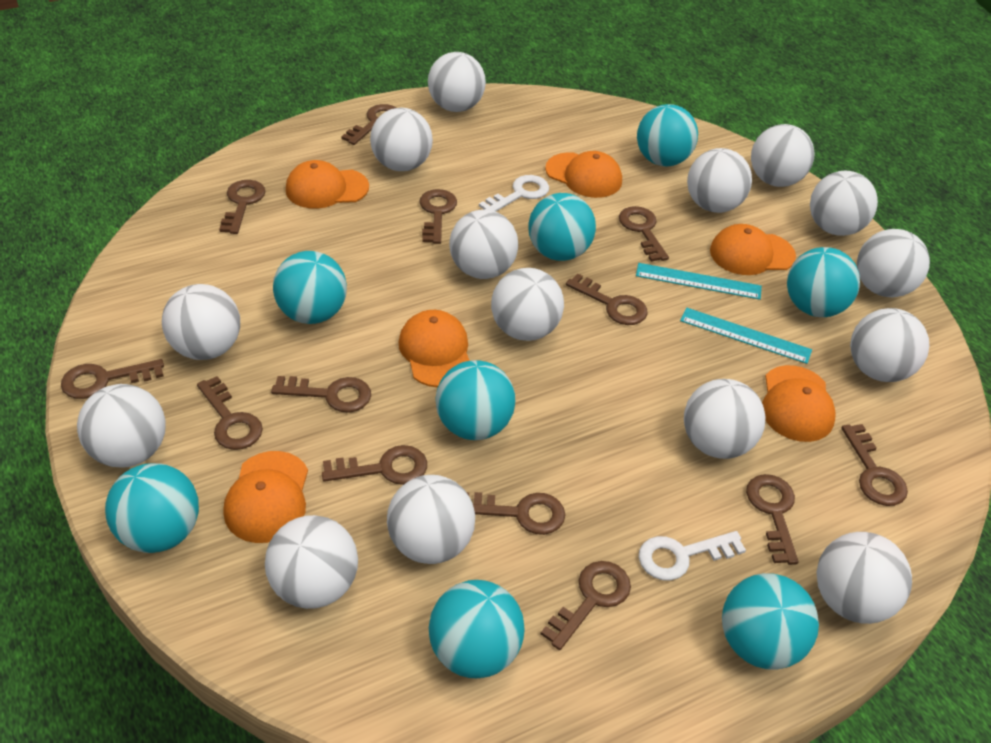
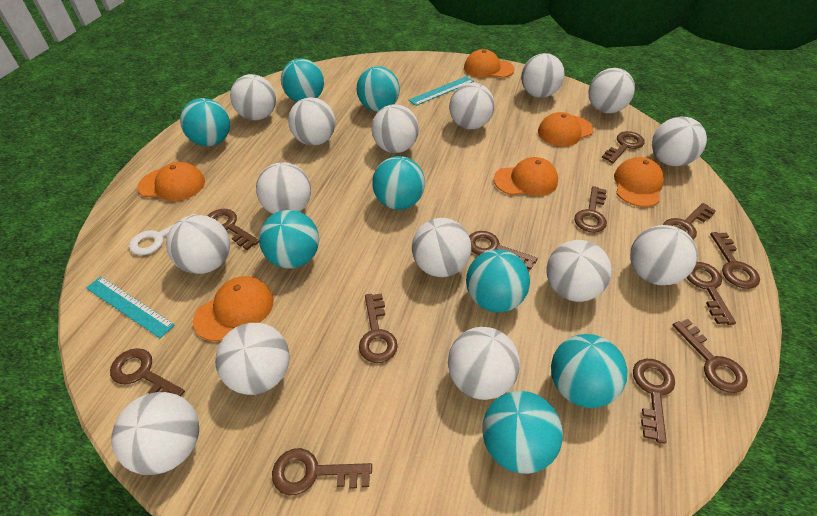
brown key: 13 -> 12
white key: 2 -> 1

